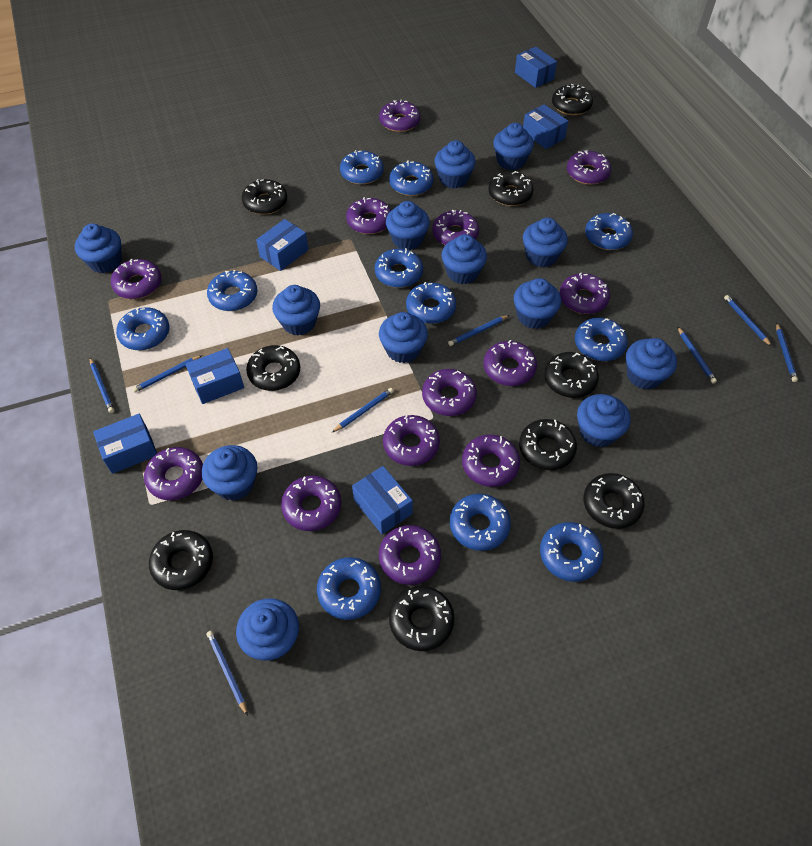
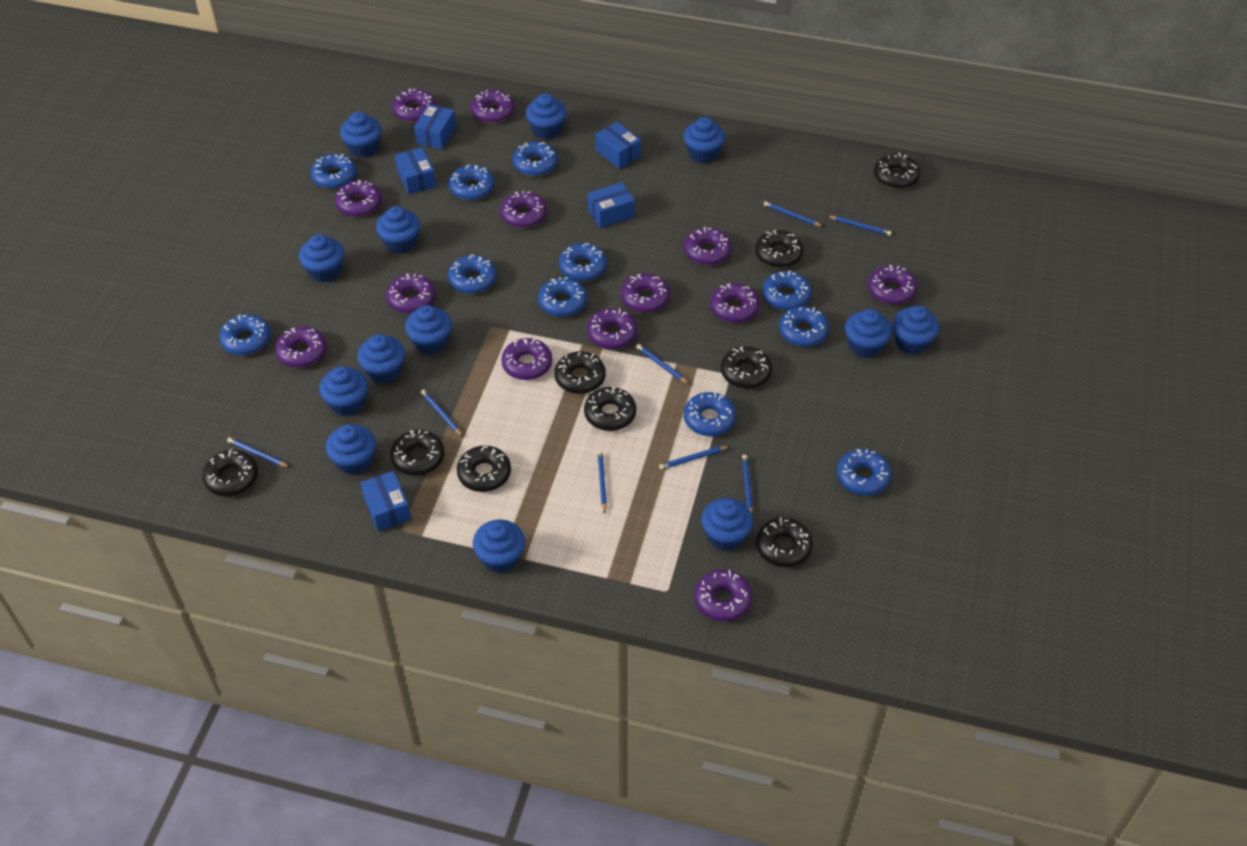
blue box: 6 -> 5

